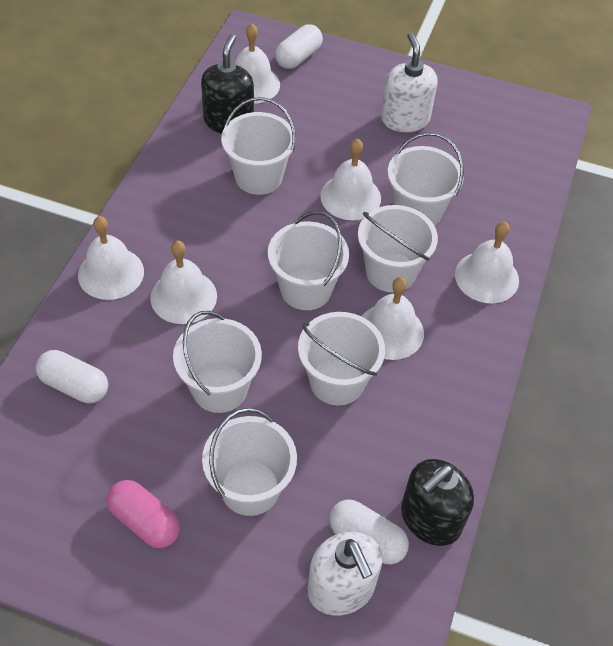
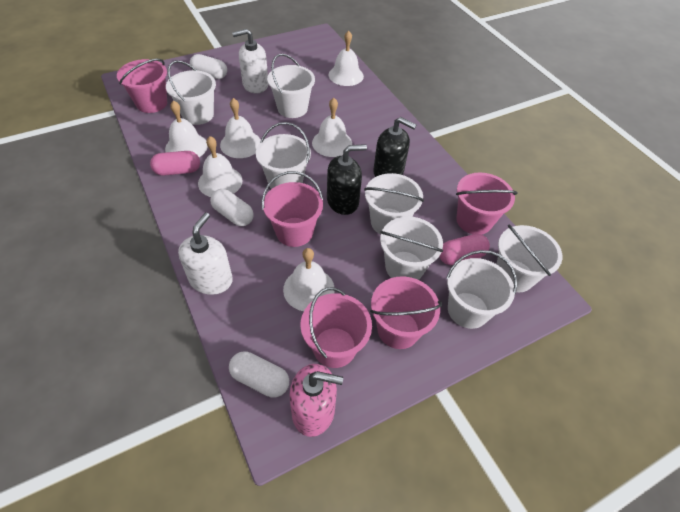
pink bucket: 0 -> 5
pink capsule: 1 -> 2
pink soap dispenser: 0 -> 1

